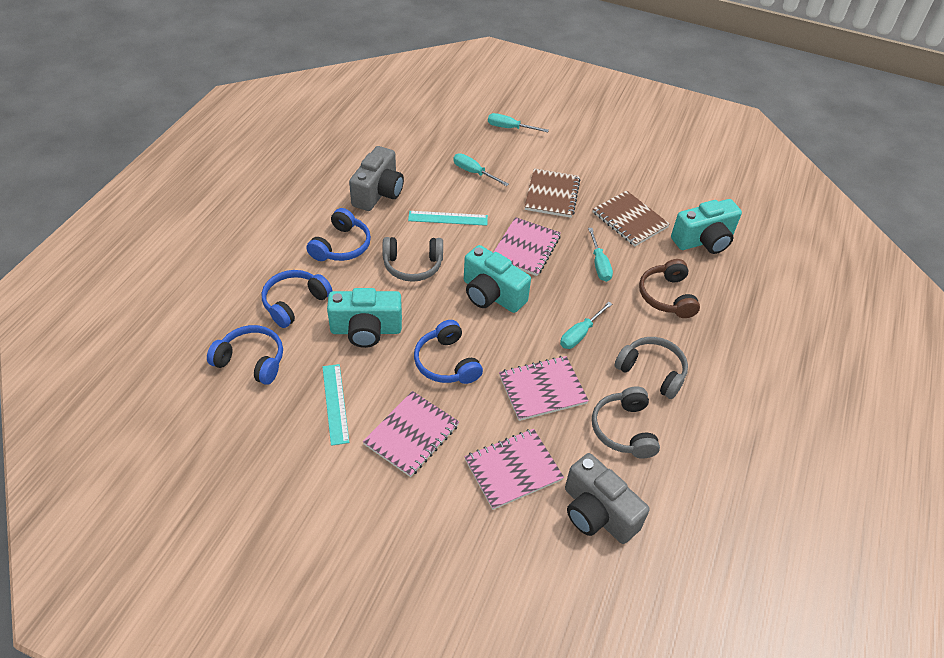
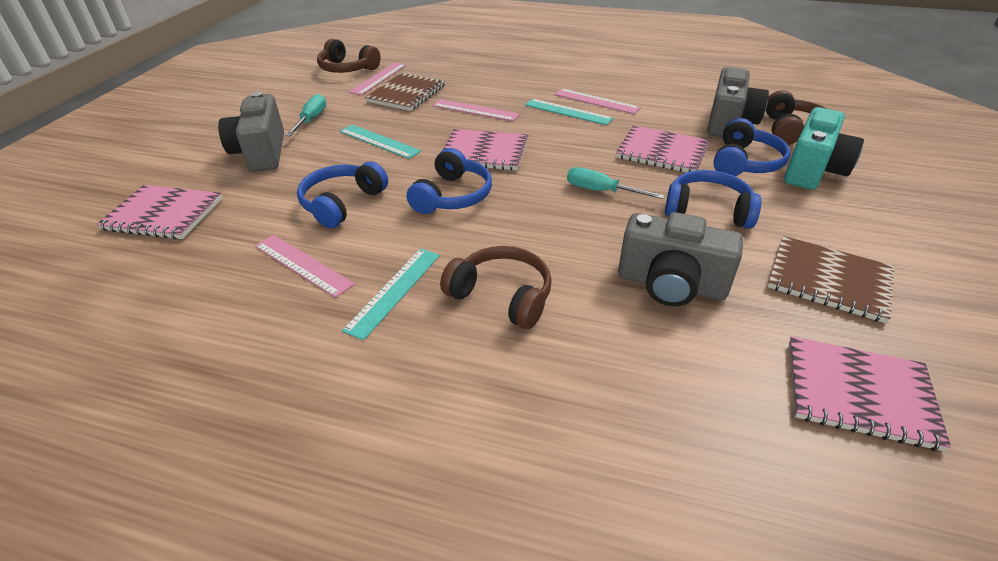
brown headphones: 1 -> 3
grey camera: 2 -> 3
grey headphones: 3 -> 0
pink ruler: 0 -> 4
turquoise camera: 3 -> 1
turquoise ruler: 2 -> 3
turquoise screwdriver: 4 -> 2

